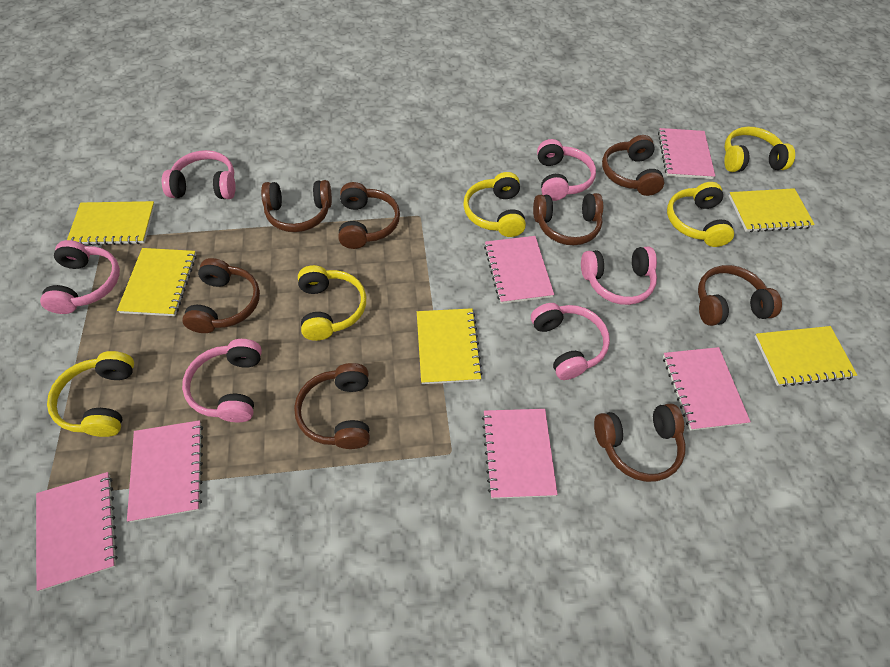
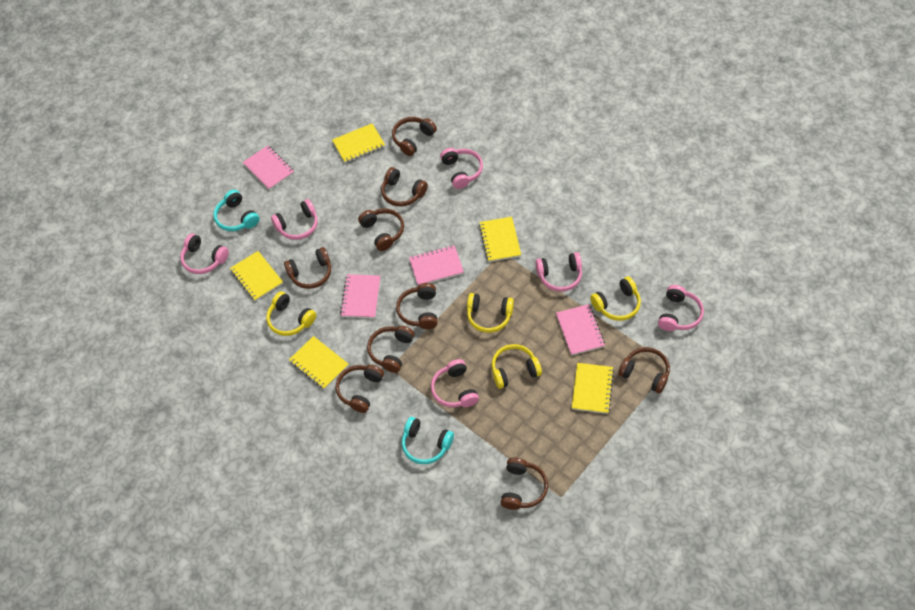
brown headphones: 8 -> 9
pink notebook: 6 -> 4
turquoise headphones: 0 -> 2
yellow headphones: 5 -> 4

